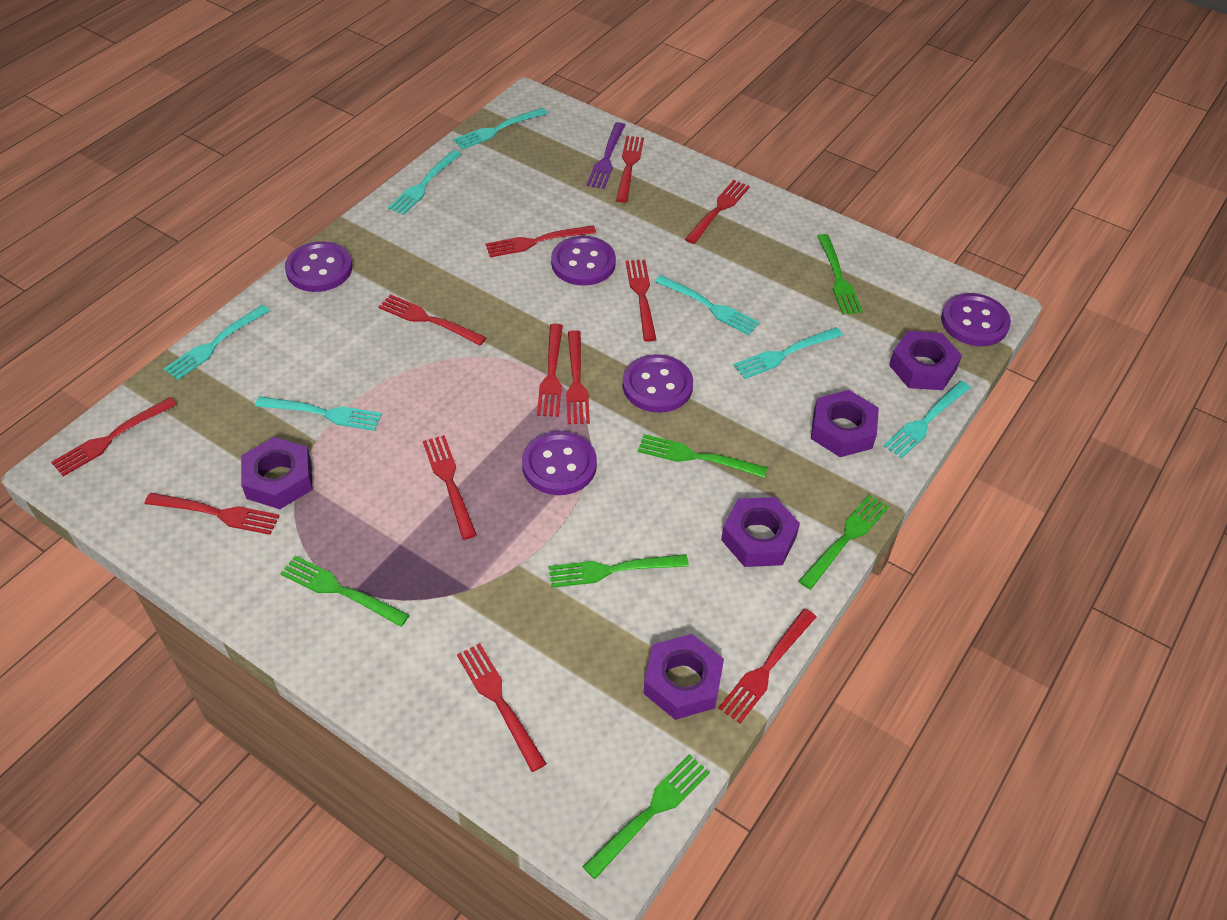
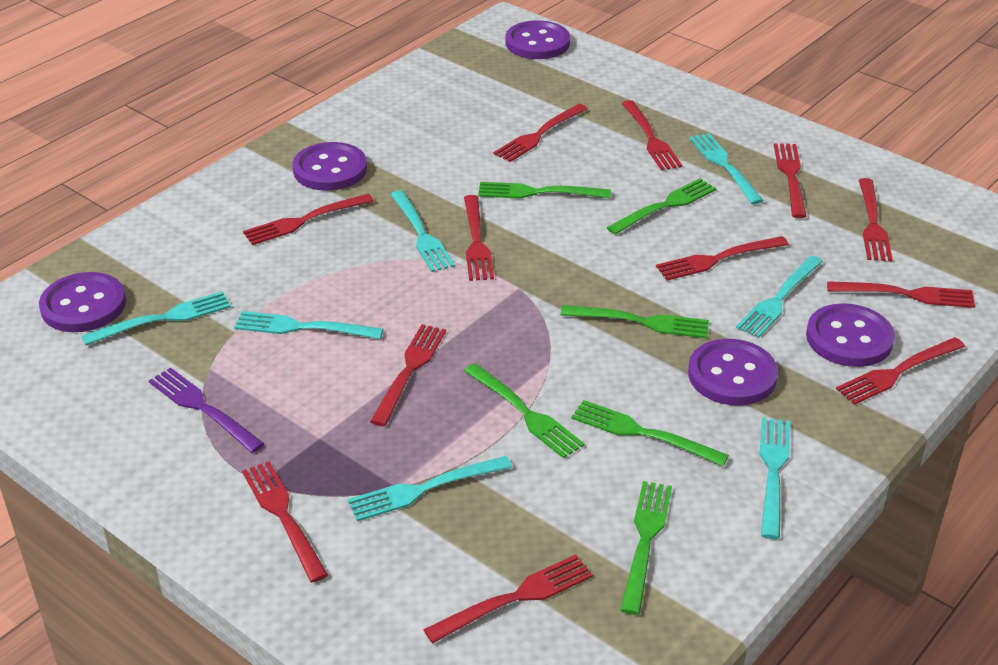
purple nut: 5 -> 0

